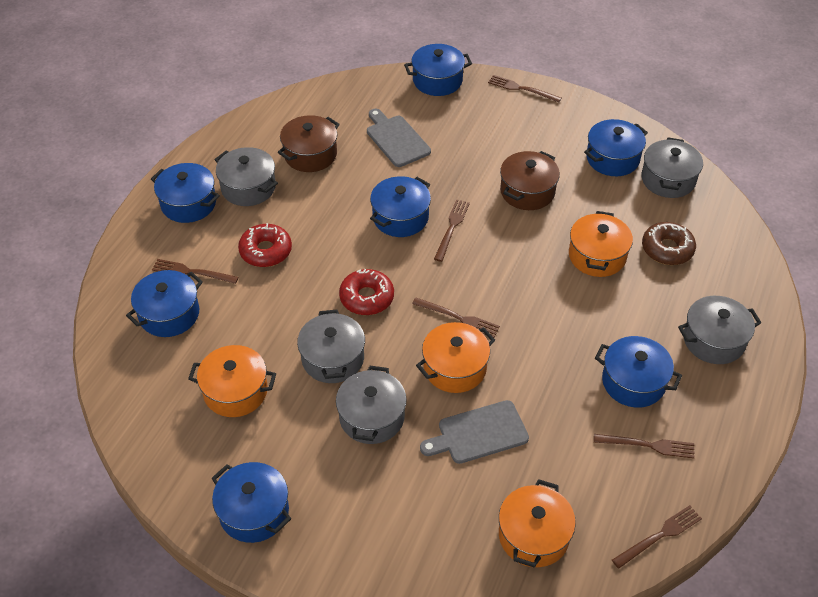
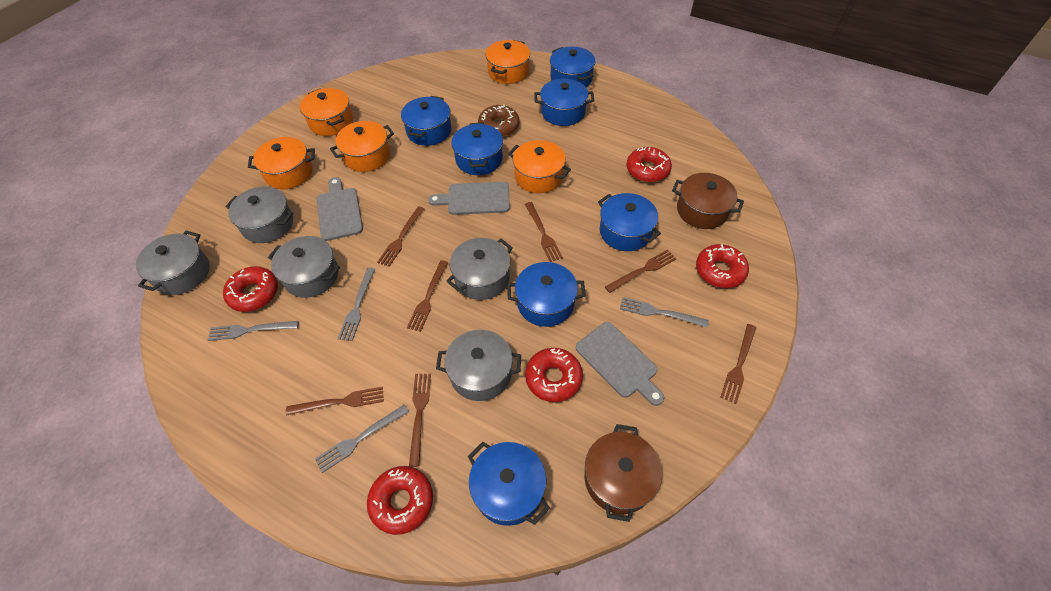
brown fork: 6 -> 7
grey cutting board: 2 -> 3
grey fork: 0 -> 4
orange pot: 4 -> 5
red donut: 2 -> 5

